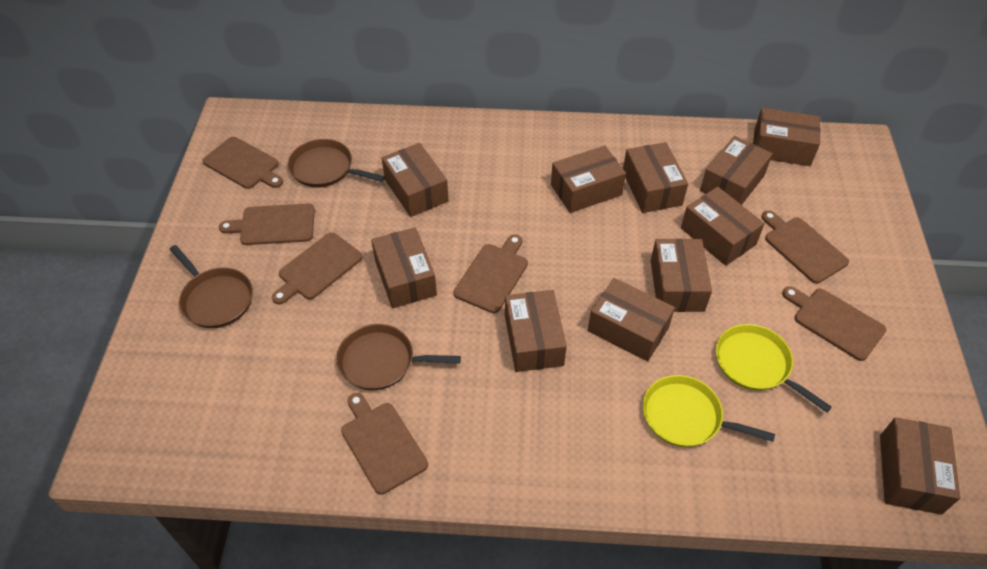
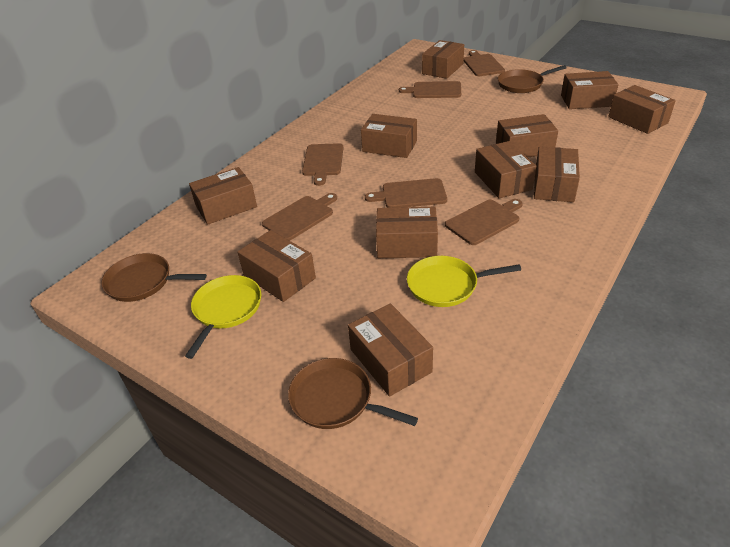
brown cutting board: 7 -> 6

